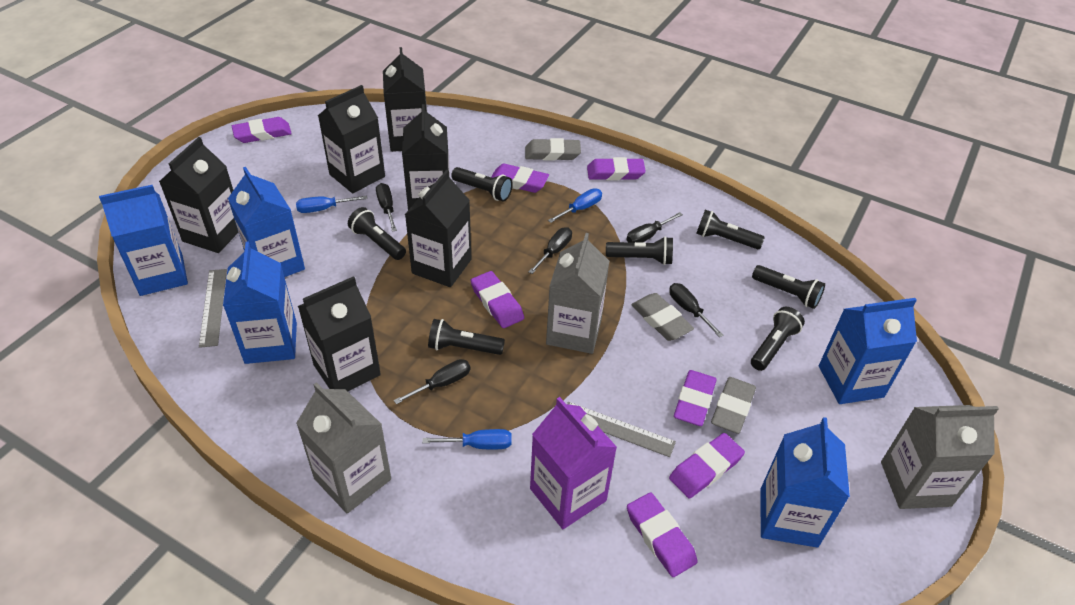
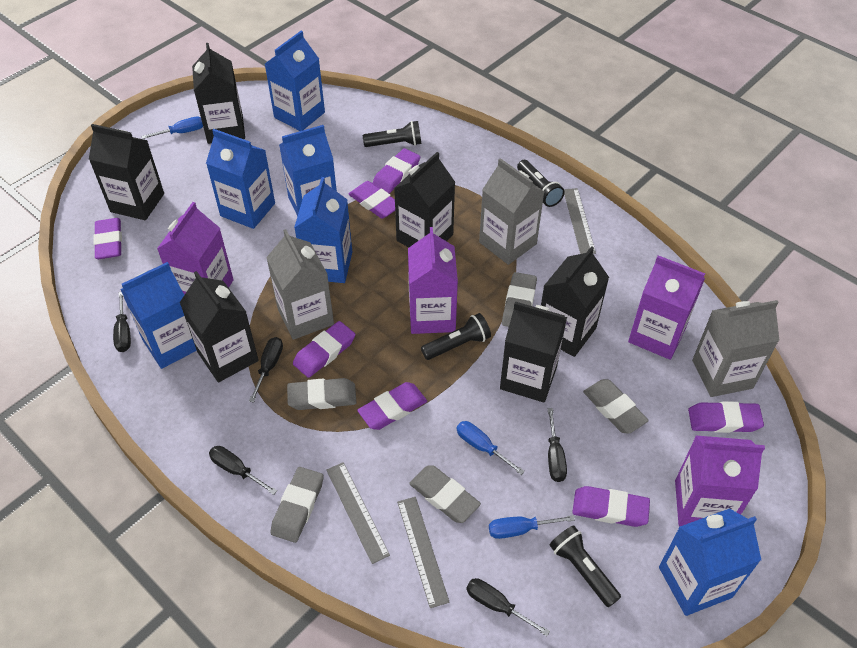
black flashlight: 7 -> 4
blue carton: 5 -> 6
grey eraser: 3 -> 5
grey ruler: 2 -> 3
purple carton: 1 -> 4

